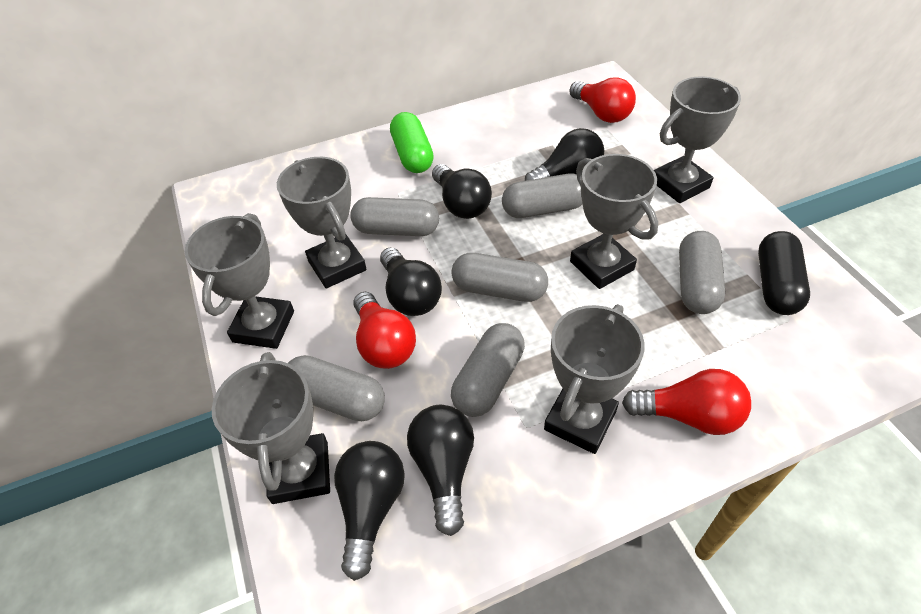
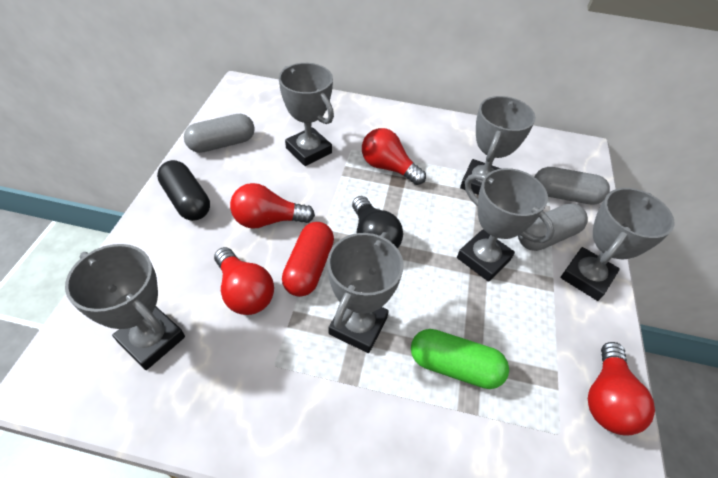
black light bulb: 5 -> 1
grey capsule: 6 -> 3
red capsule: 0 -> 1
red light bulb: 3 -> 4

